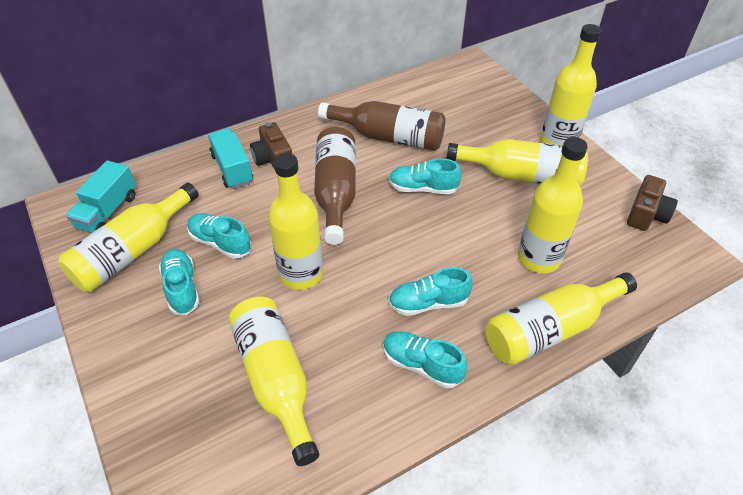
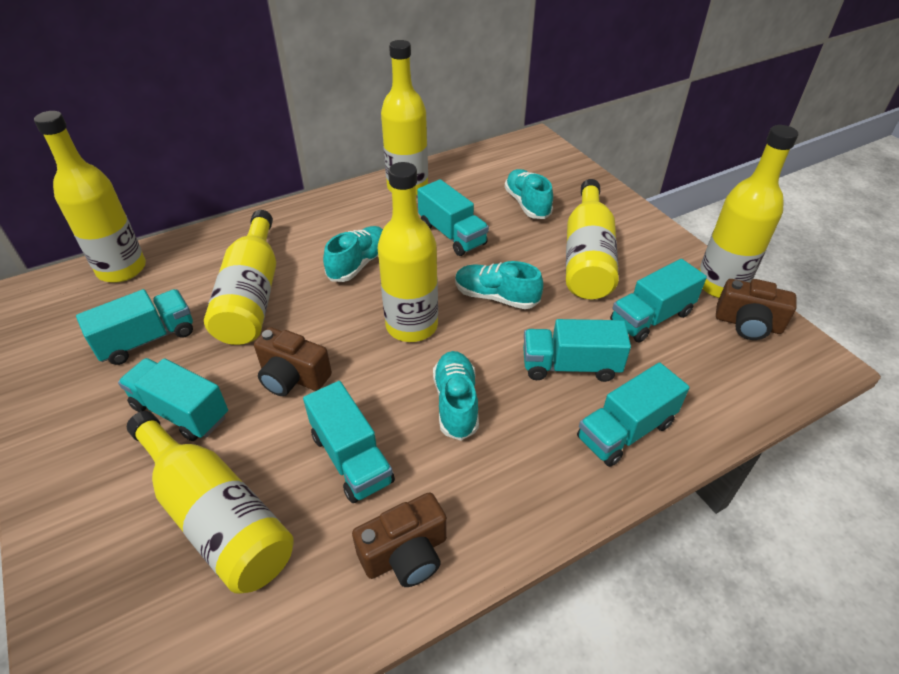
brown bottle: 2 -> 0
brown camera: 2 -> 3
turquoise shoe: 5 -> 4
turquoise truck: 2 -> 7

